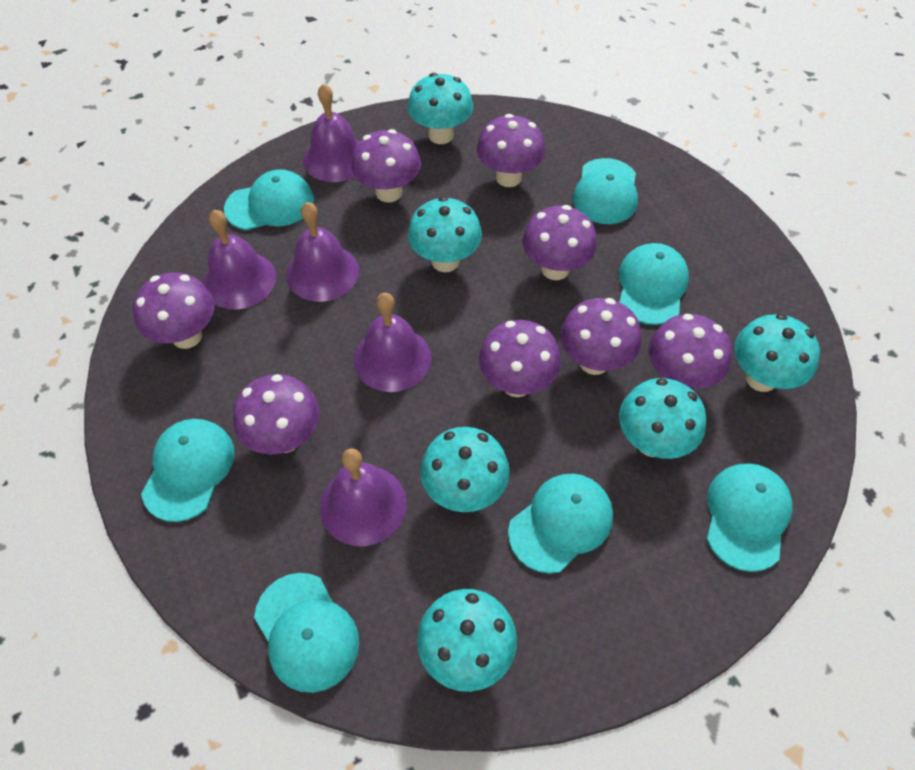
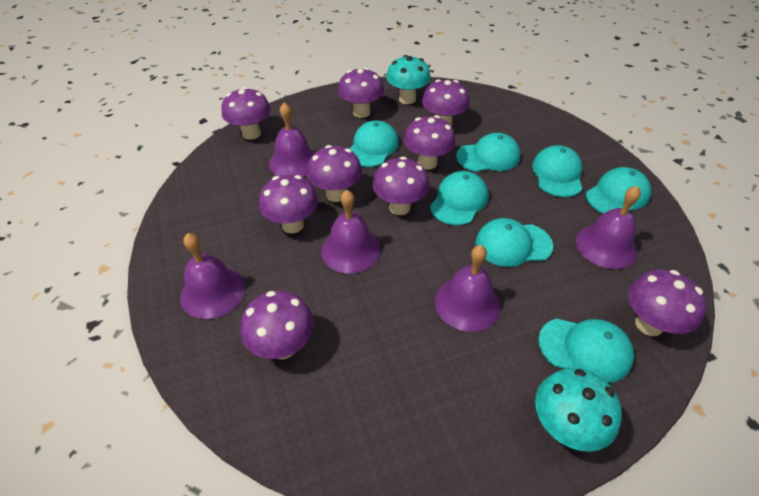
purple mushroom: 8 -> 9
turquoise mushroom: 6 -> 2

